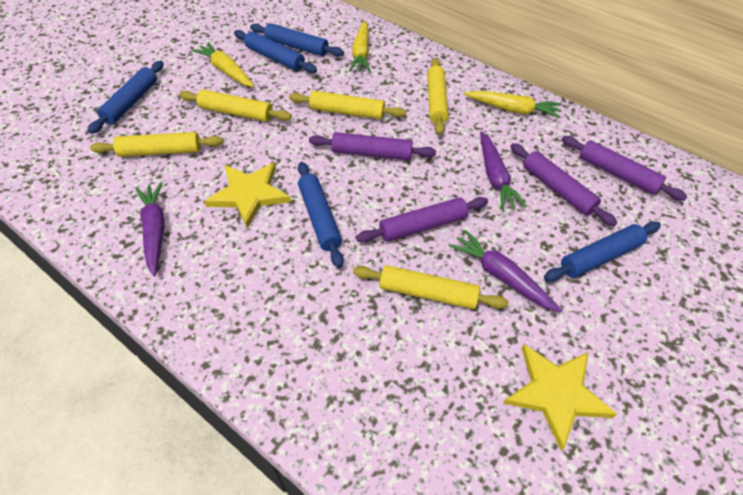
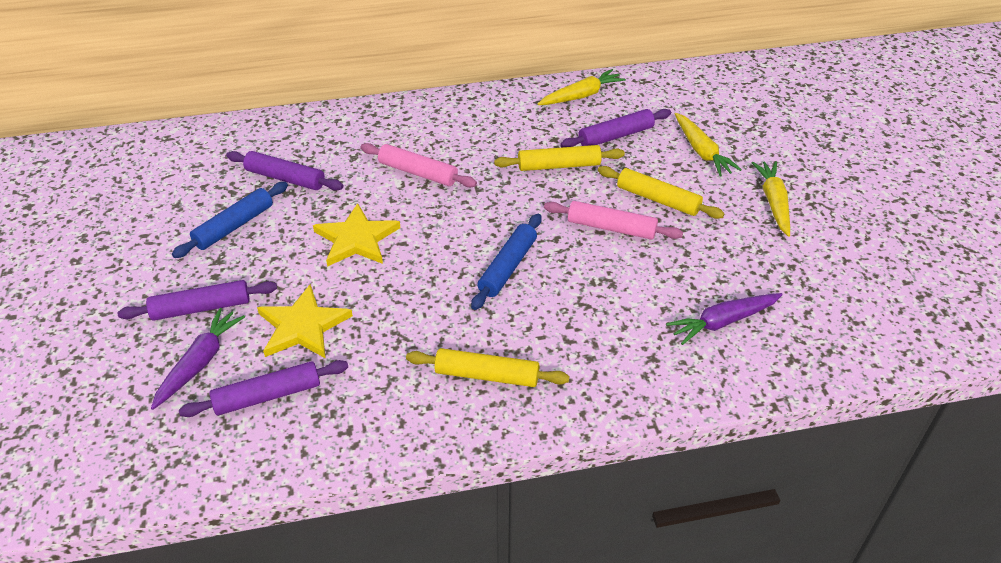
blue rolling pin: 5 -> 2
pink rolling pin: 0 -> 2
purple carrot: 3 -> 2
yellow rolling pin: 5 -> 3

